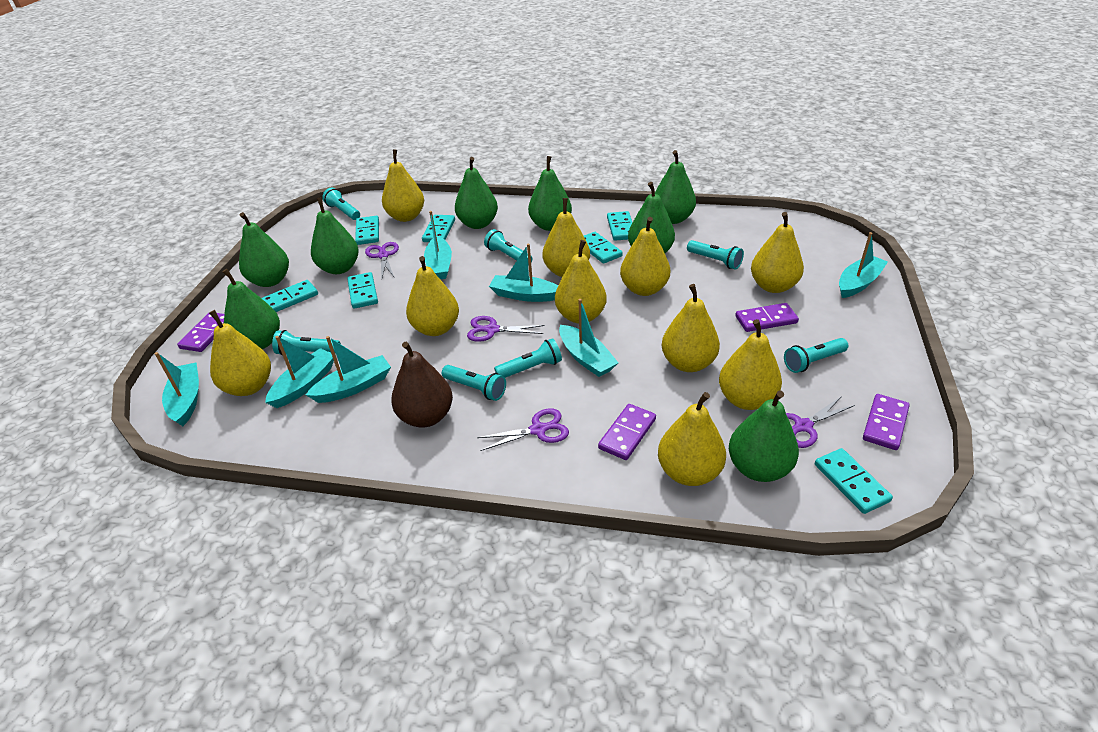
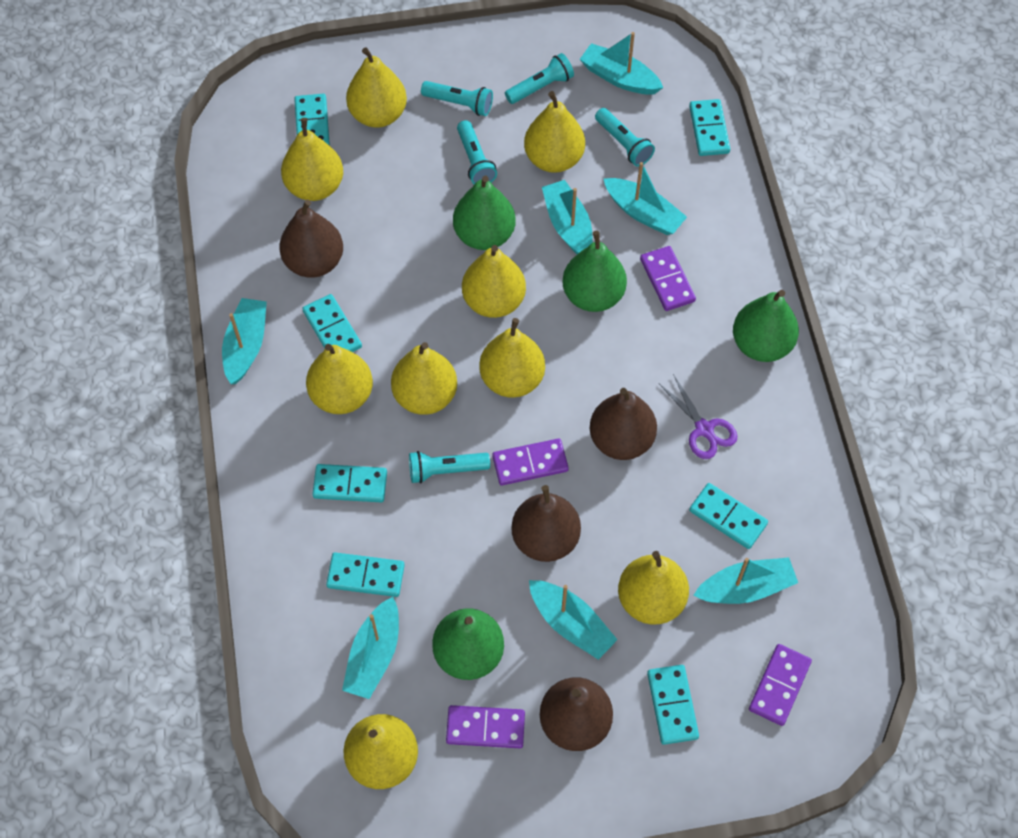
brown pear: 1 -> 4
green pear: 8 -> 4
purple scissors: 4 -> 1
turquoise flashlight: 7 -> 5
yellow pear: 10 -> 9

